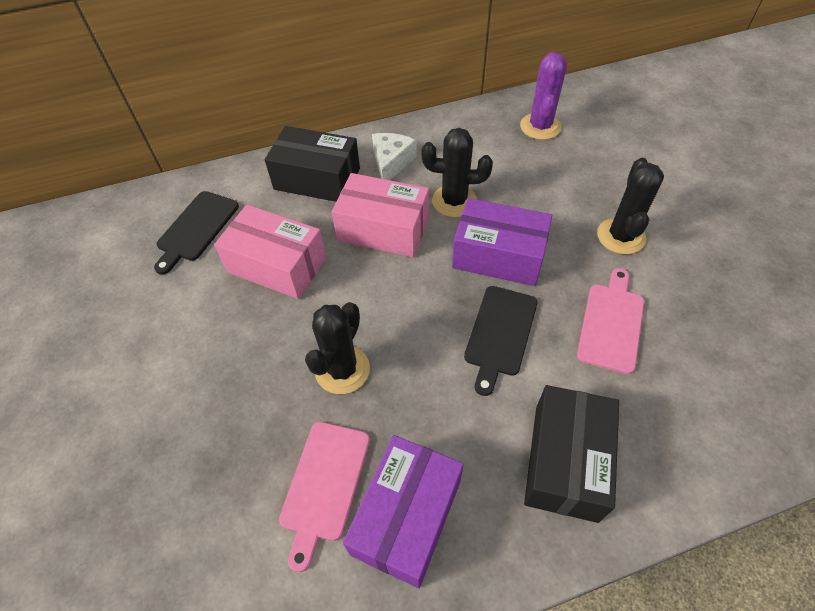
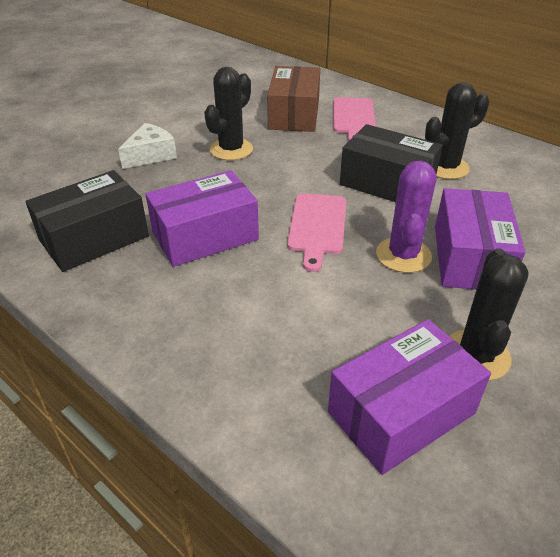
black cutting board: 2 -> 0
brown box: 0 -> 1
pink box: 2 -> 0
purple box: 2 -> 3

